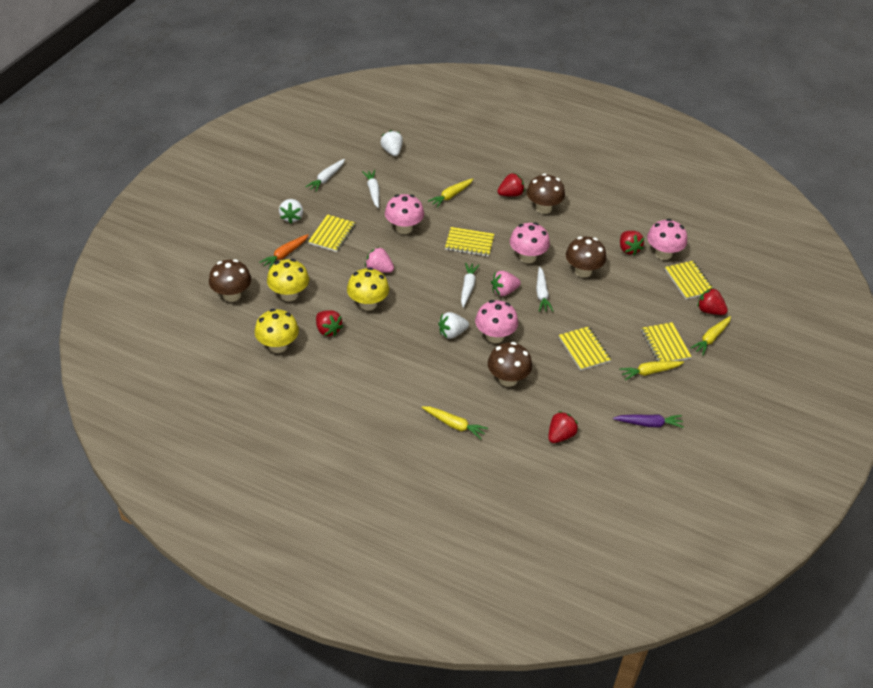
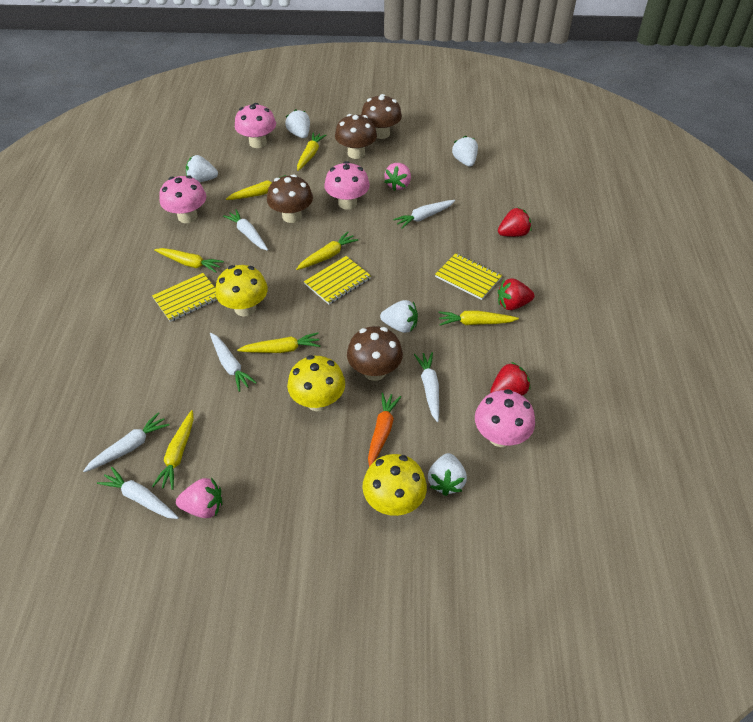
purple carrot: 1 -> 0
red strawberry: 5 -> 3
white carrot: 4 -> 6
white strawberry: 3 -> 5
yellow carrot: 4 -> 7
yellow notebook: 5 -> 3

